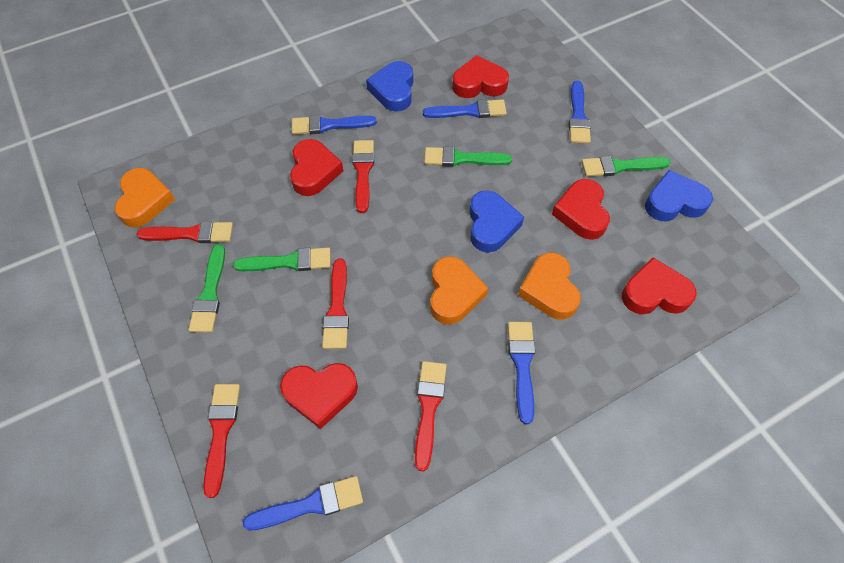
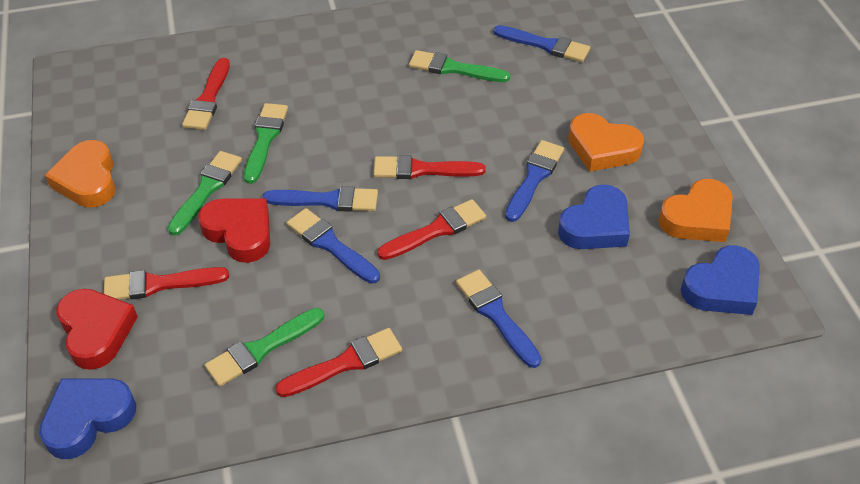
red heart: 5 -> 2

